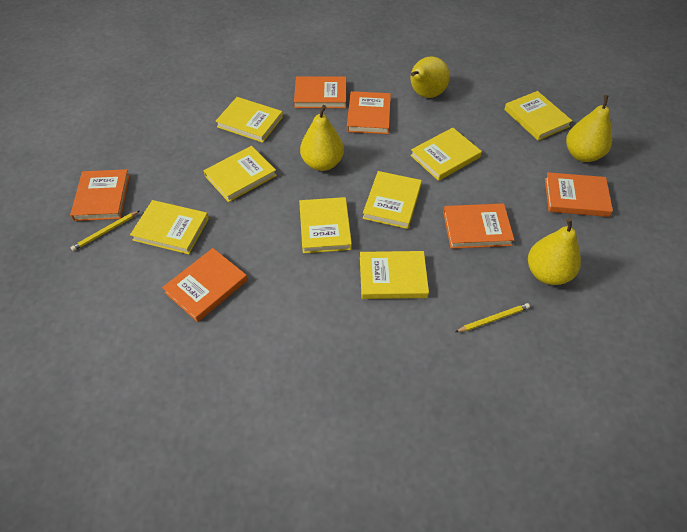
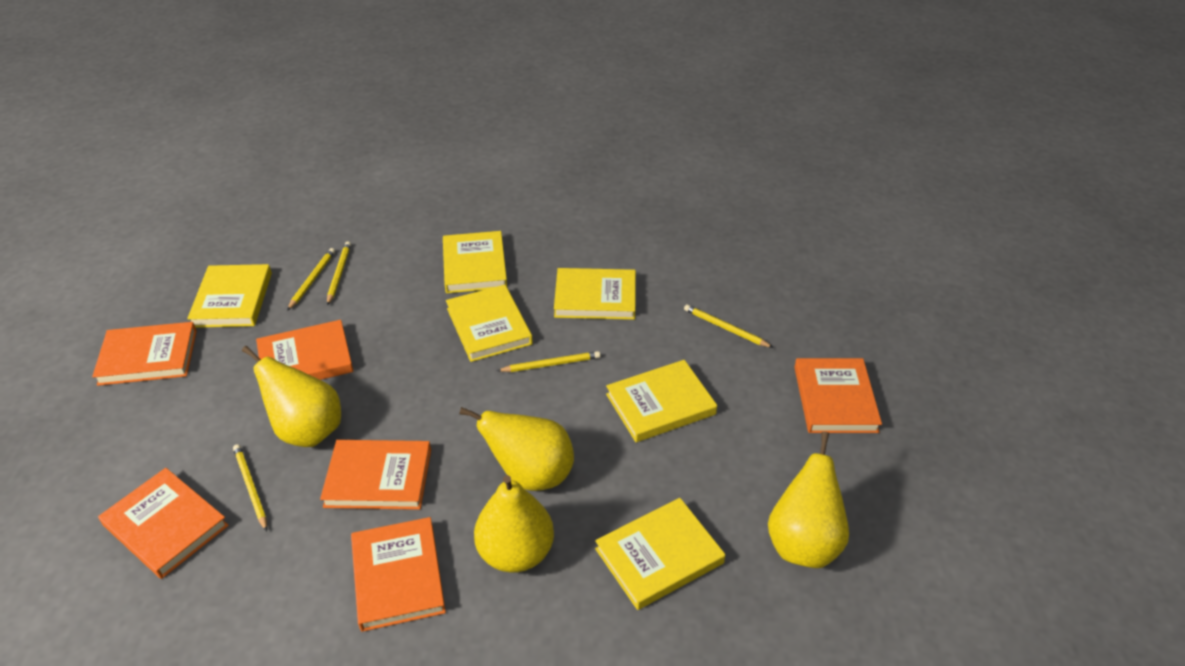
yellow book: 8 -> 6
yellow pencil: 2 -> 5

